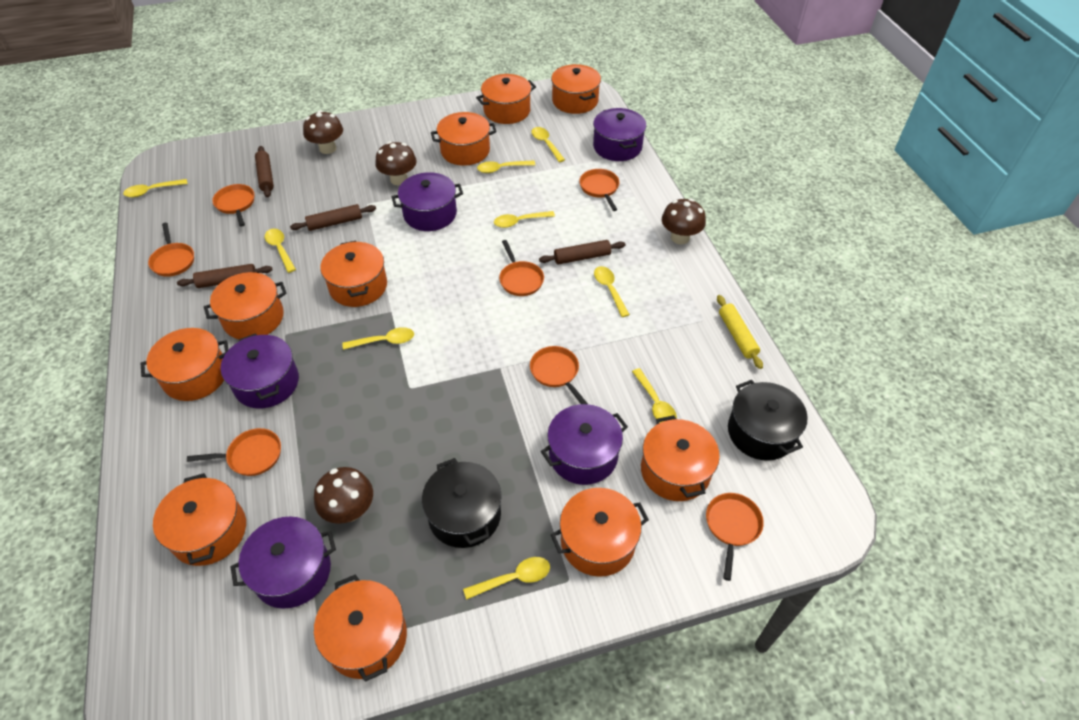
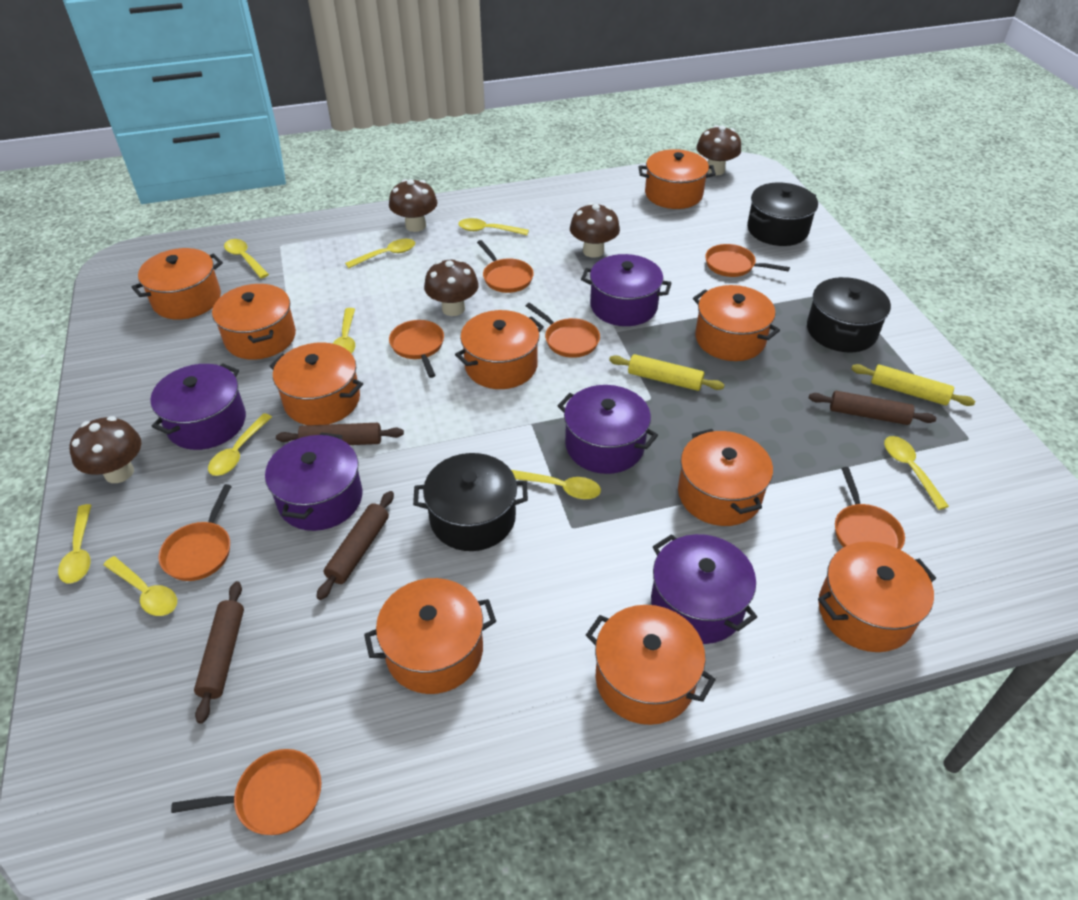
black pot: 2 -> 3
brown mushroom: 4 -> 5
yellow rolling pin: 1 -> 2

